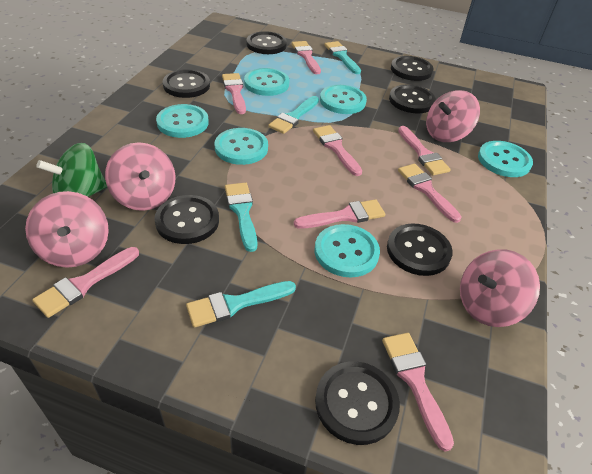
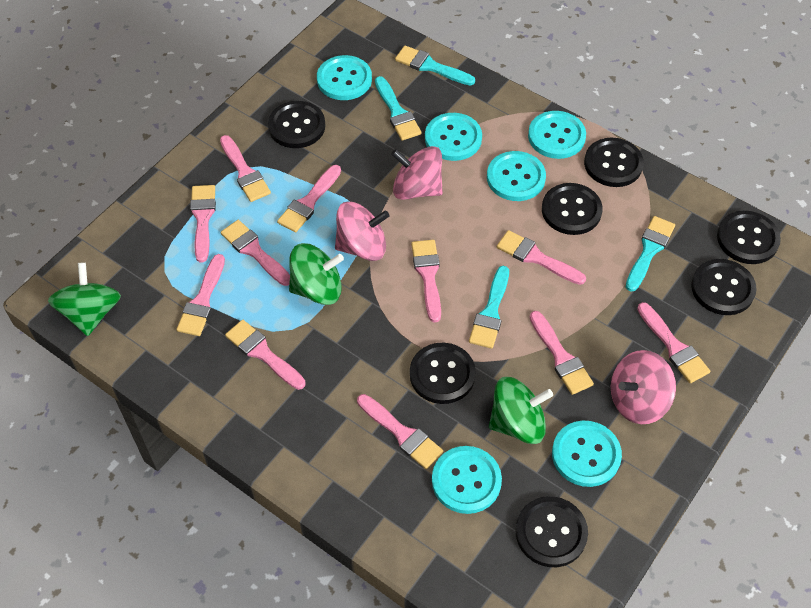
green spinning top: 1 -> 3
pink brush: 8 -> 11
pink spinning top: 4 -> 3

